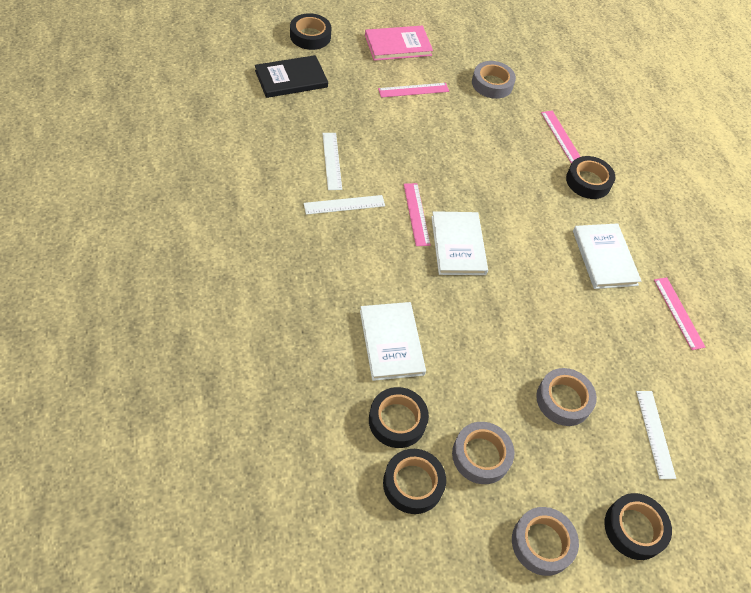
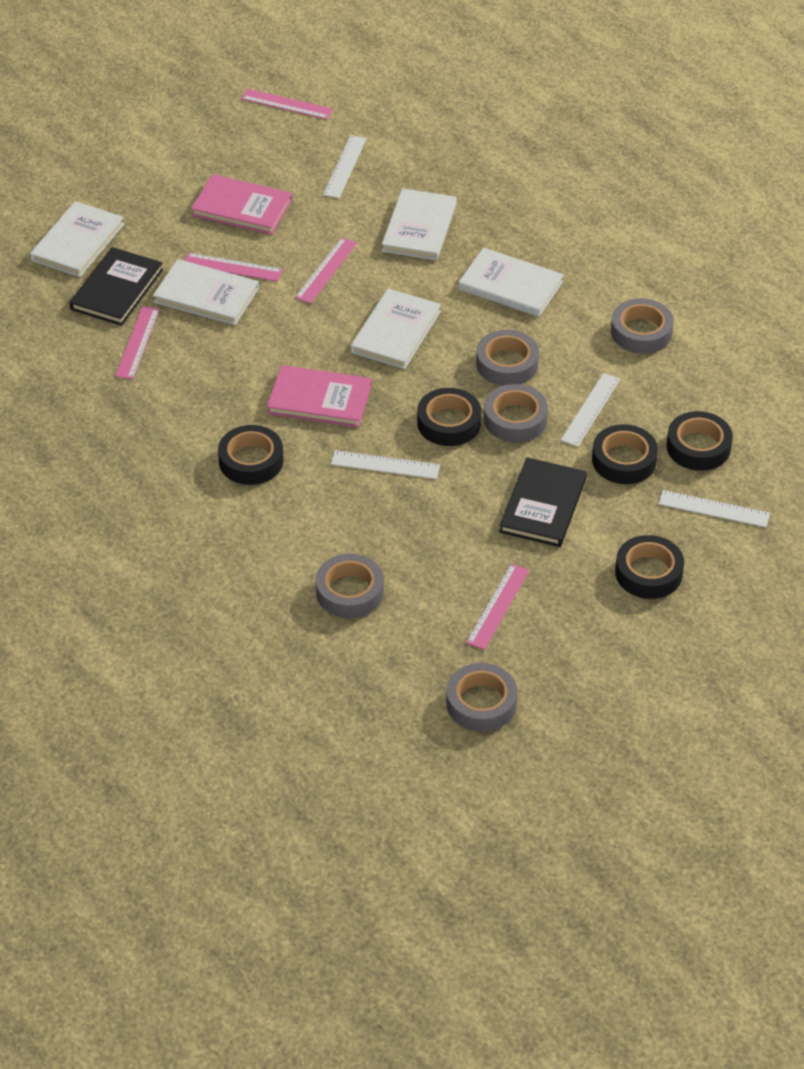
black book: 1 -> 2
grey tape: 4 -> 5
pink book: 1 -> 2
pink ruler: 4 -> 5
white book: 3 -> 5
white ruler: 3 -> 4

